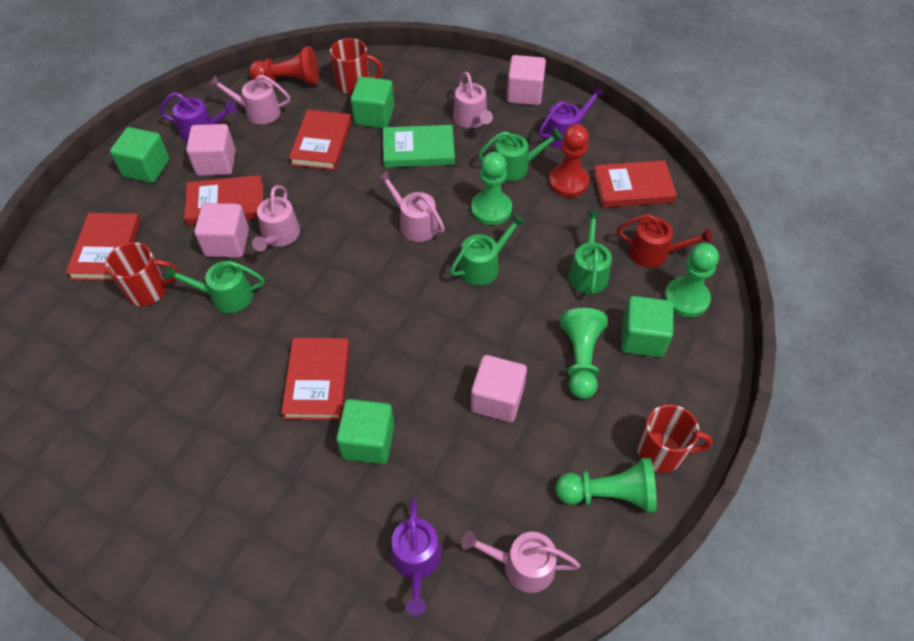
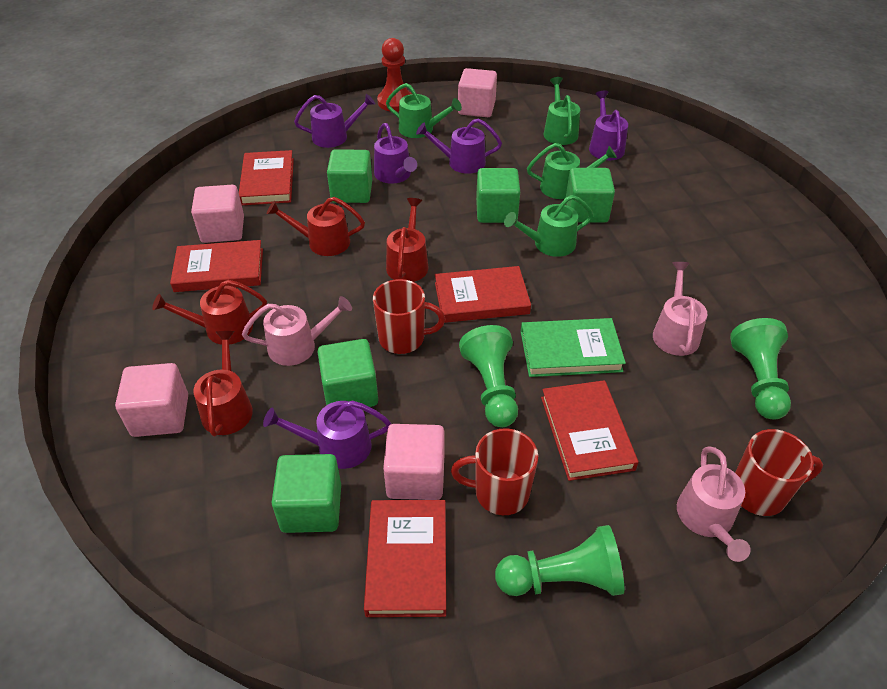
green cube: 4 -> 5
green pawn: 4 -> 3
pink watering can: 5 -> 3
purple watering can: 3 -> 5
red pawn: 2 -> 1
red watering can: 1 -> 4

